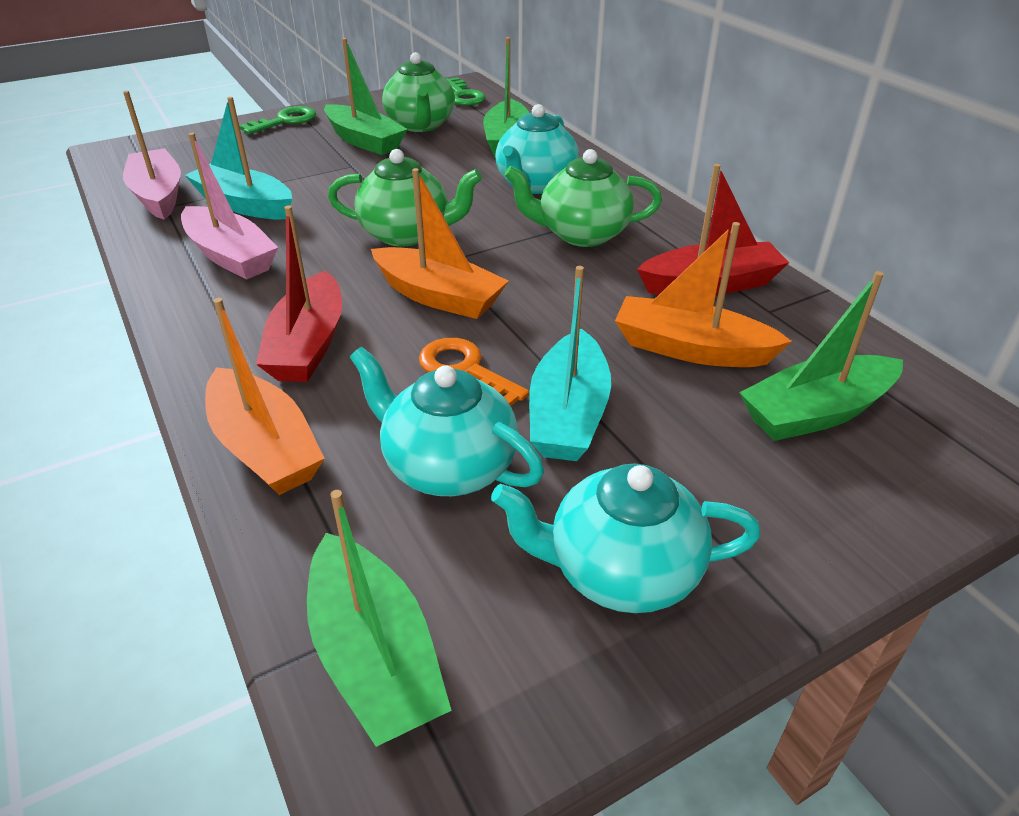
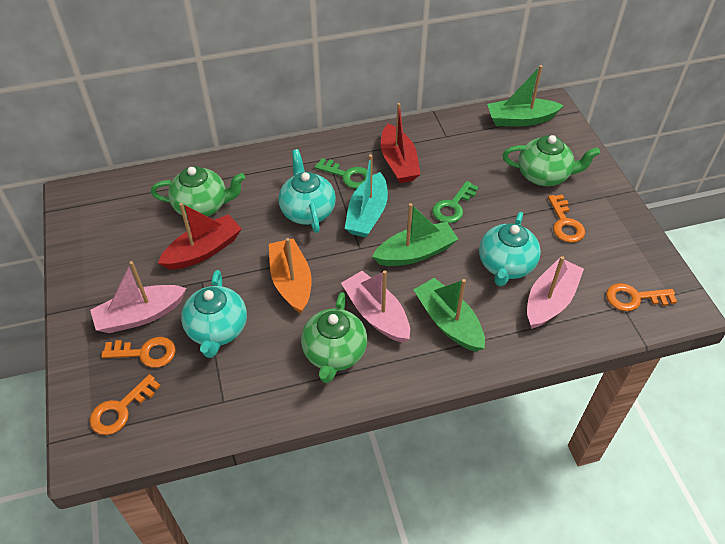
green boat: 4 -> 3
orange boat: 3 -> 1
orange key: 1 -> 4
pink boat: 2 -> 3
turquoise boat: 2 -> 1

